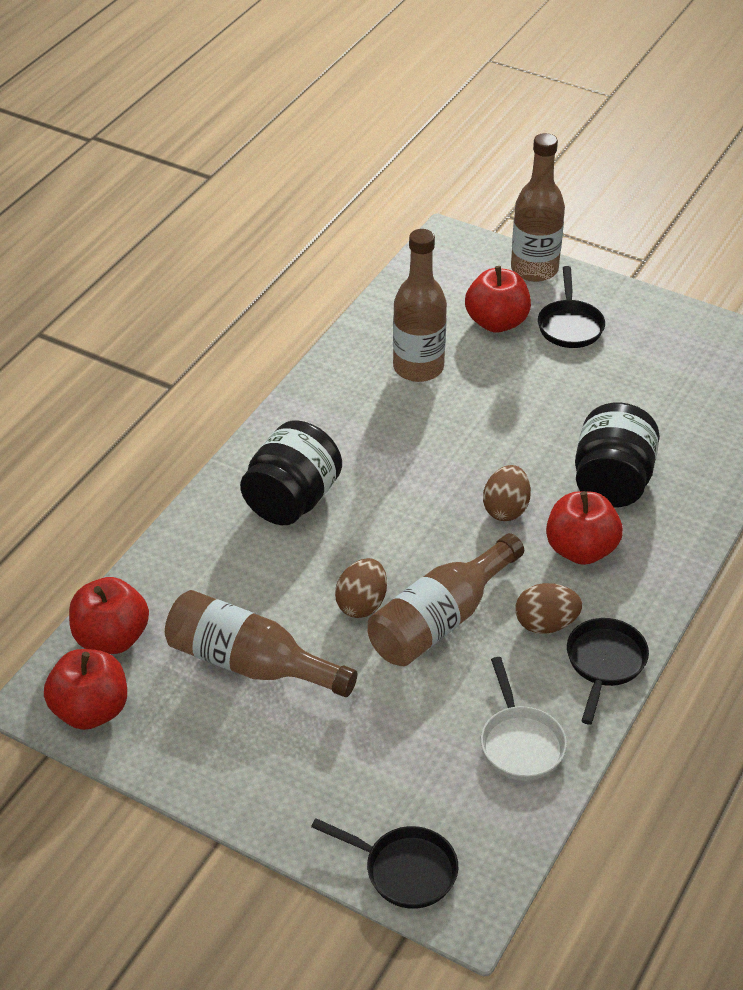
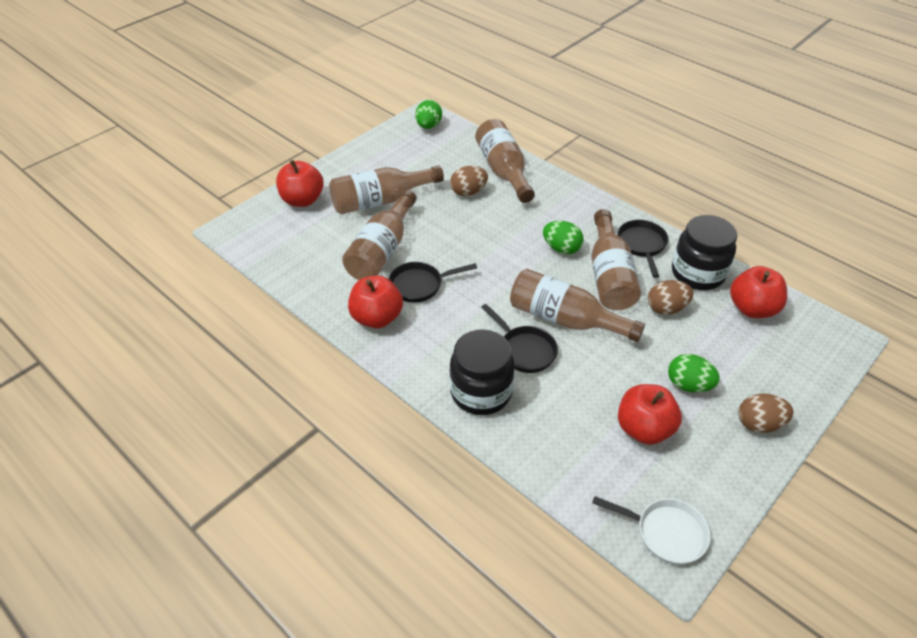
brown bottle: 4 -> 5
green egg: 0 -> 3

